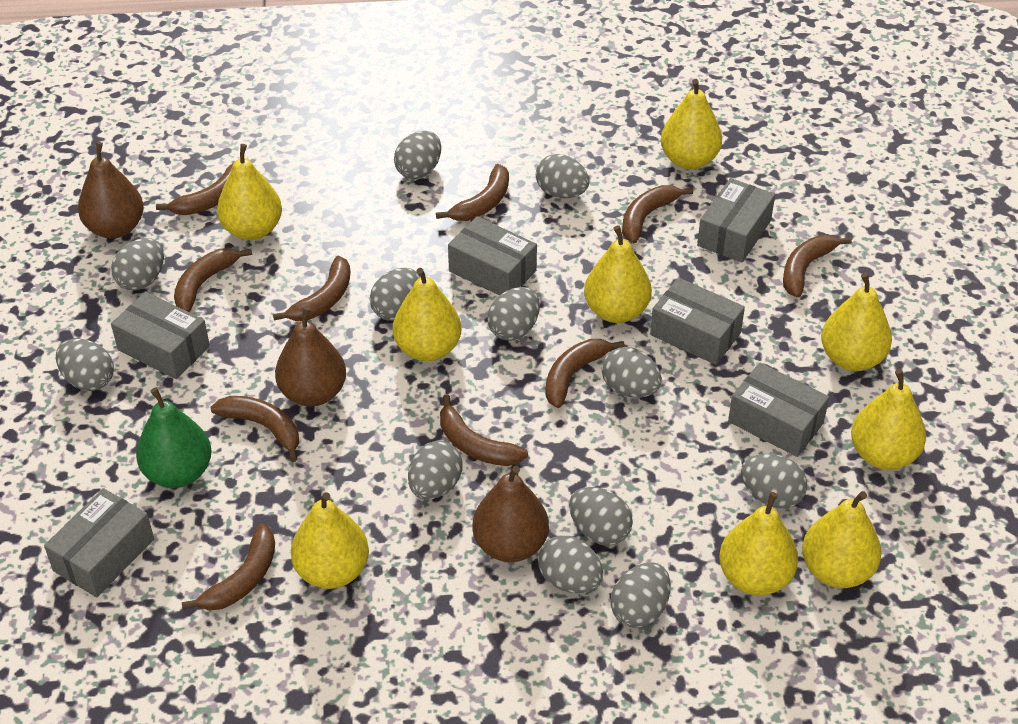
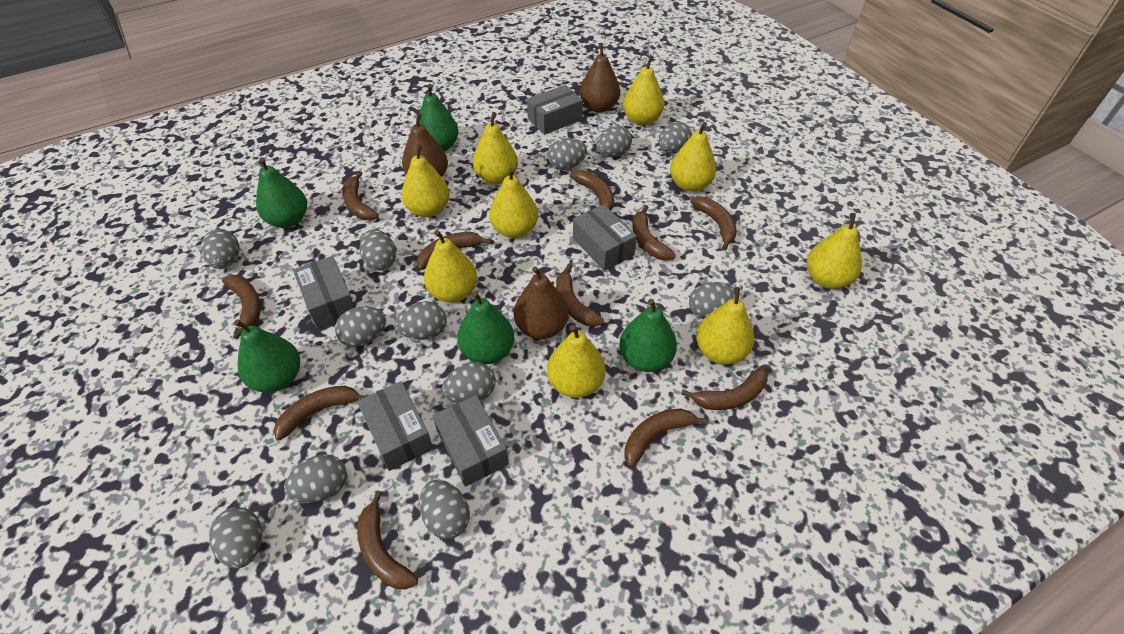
brown banana: 10 -> 11
green pear: 1 -> 5
grey box: 6 -> 5

